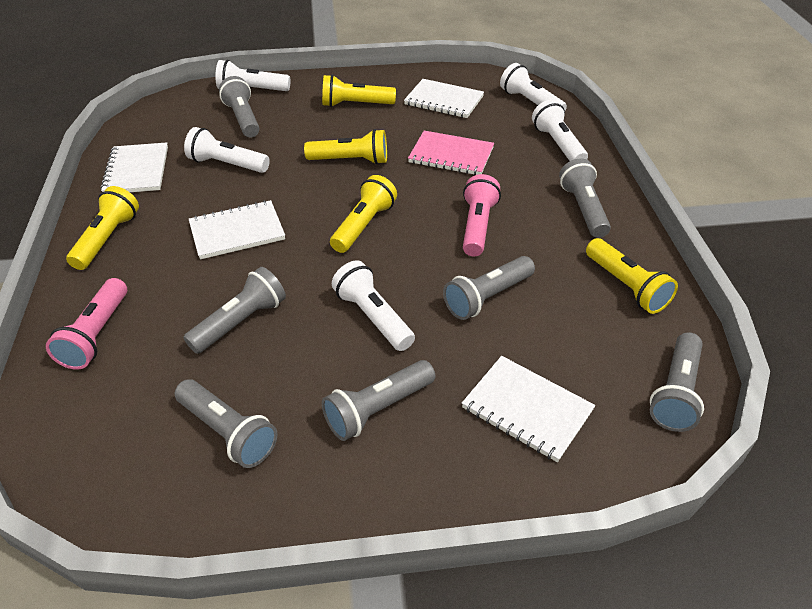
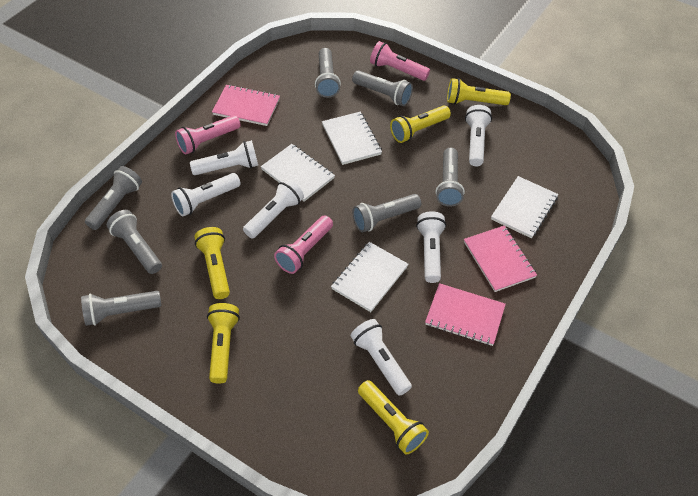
pink flashlight: 2 -> 3
pink notebook: 1 -> 3
white flashlight: 5 -> 6

